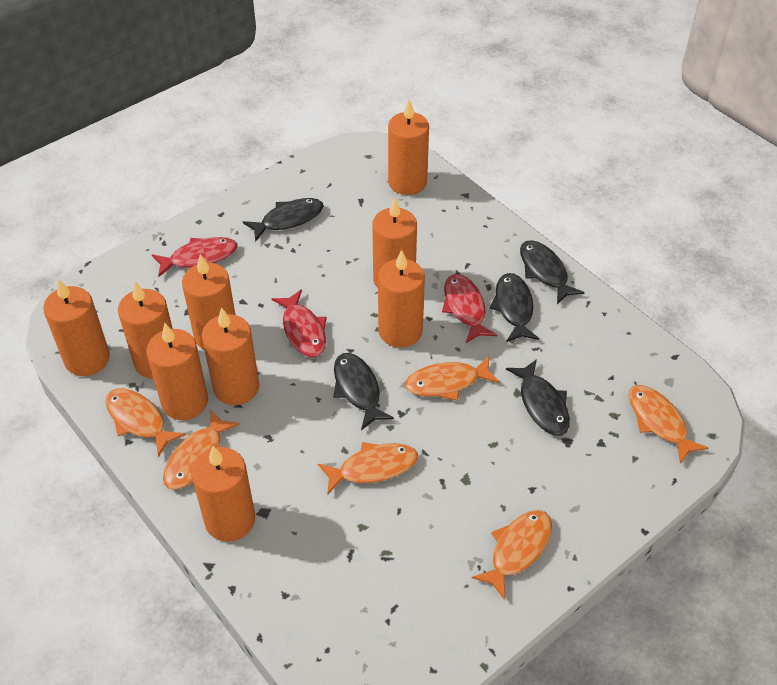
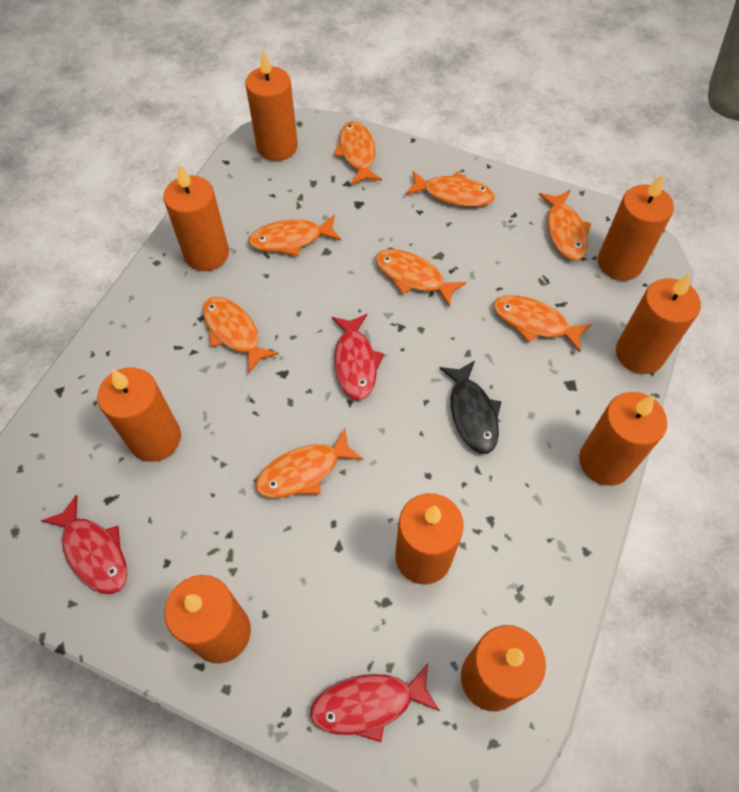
black fish: 5 -> 1
orange fish: 6 -> 8

